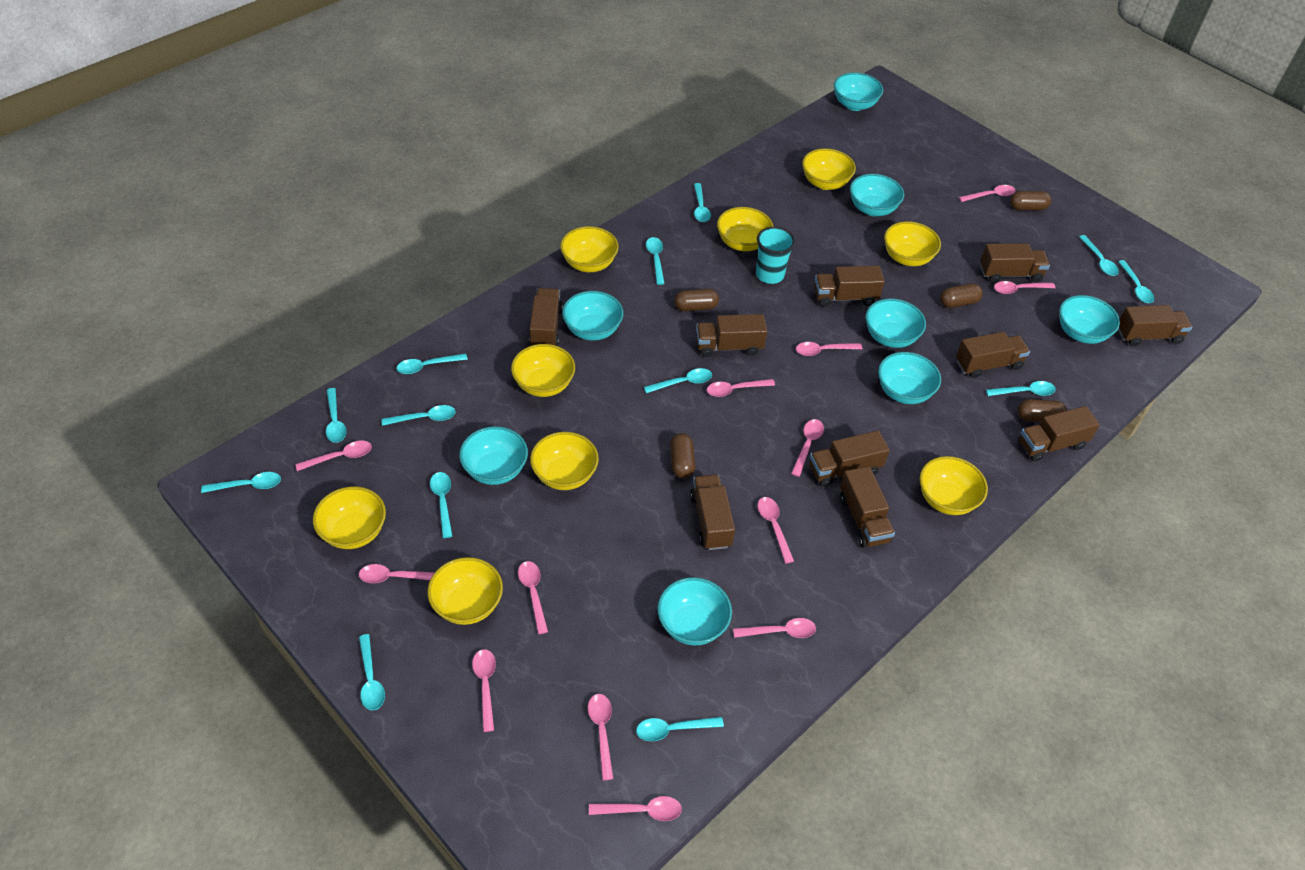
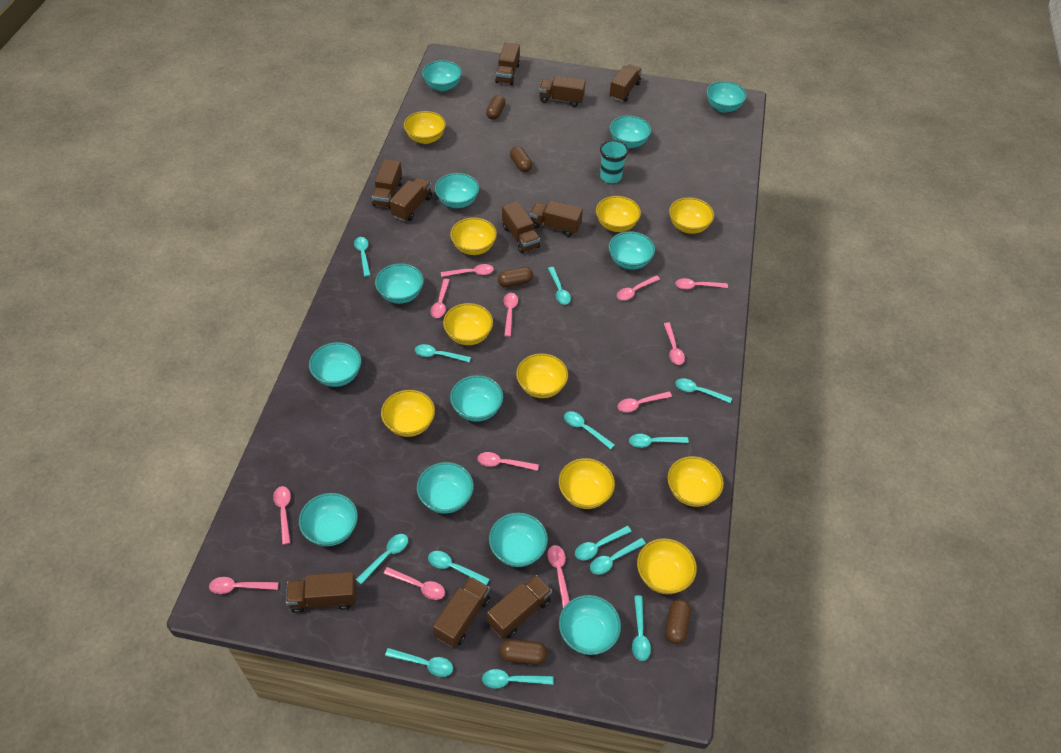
pink spoon: 13 -> 12
turquoise bowl: 8 -> 12
yellow bowl: 9 -> 10

